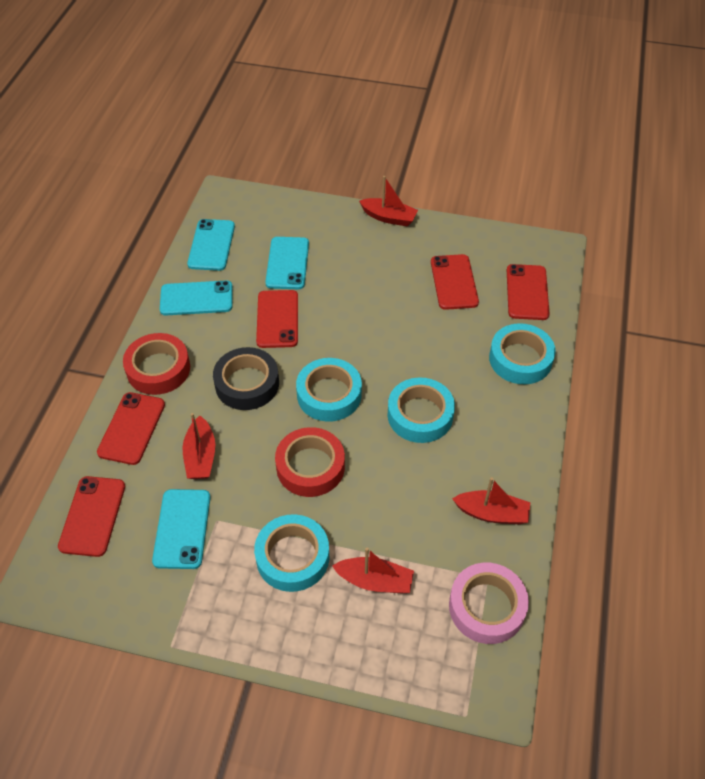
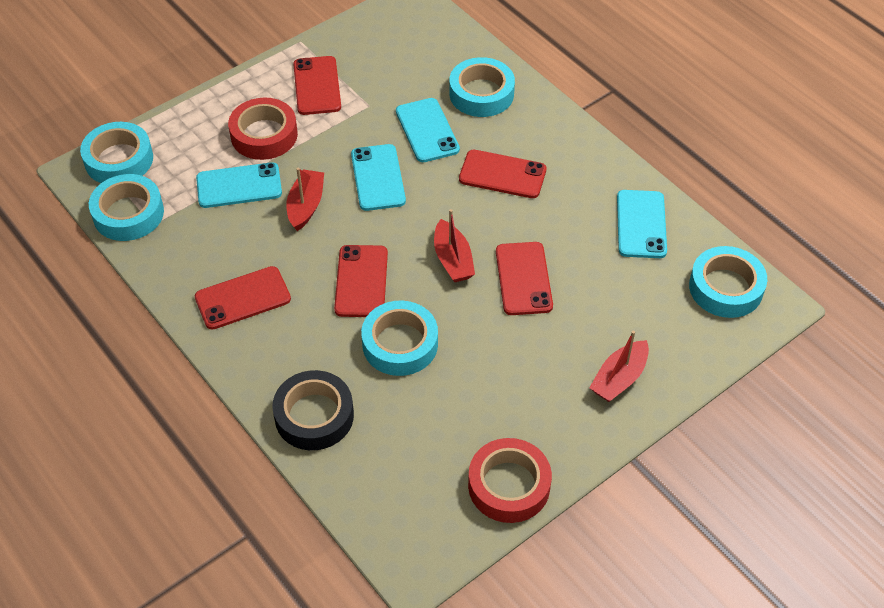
pink tape: 1 -> 0
red boat: 4 -> 3
turquoise tape: 4 -> 5

